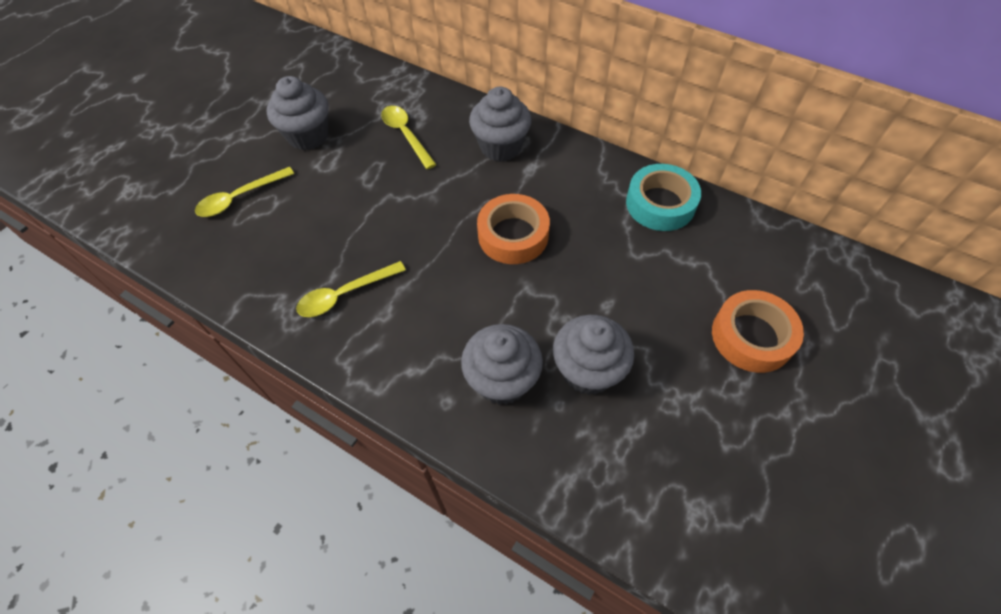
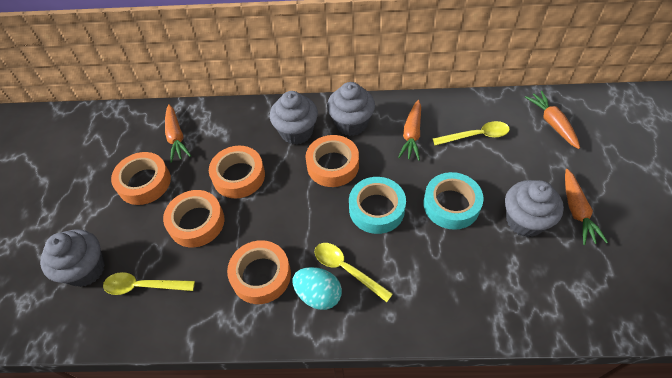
orange carrot: 0 -> 4
orange tape: 2 -> 5
turquoise egg: 0 -> 1
turquoise tape: 1 -> 2

